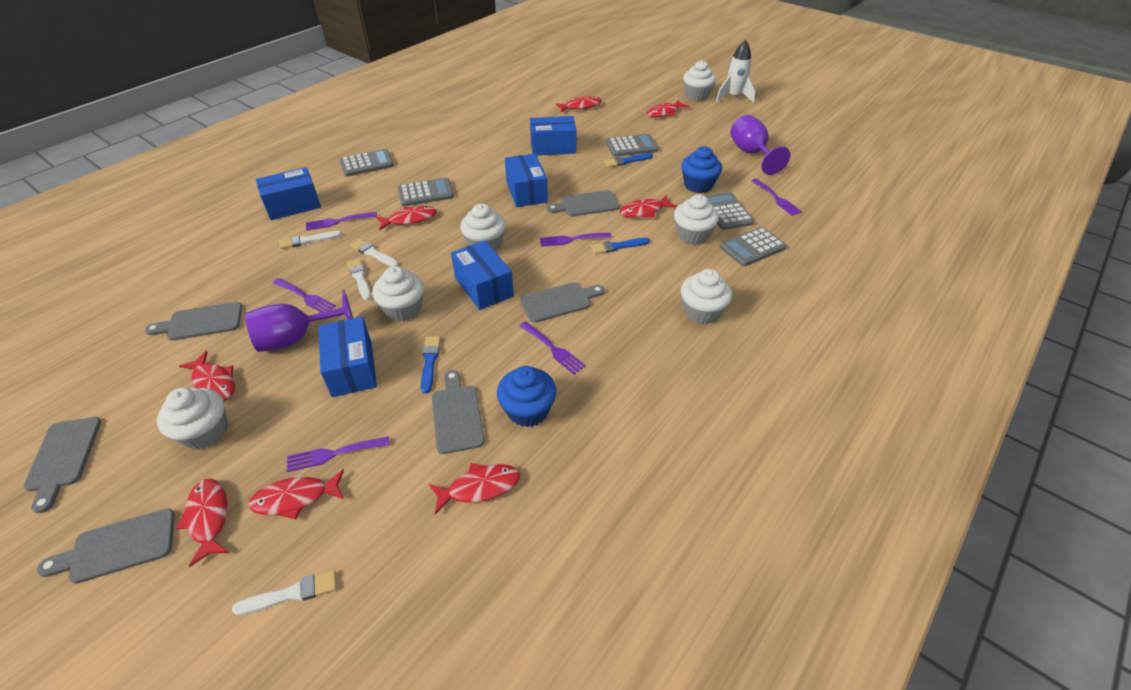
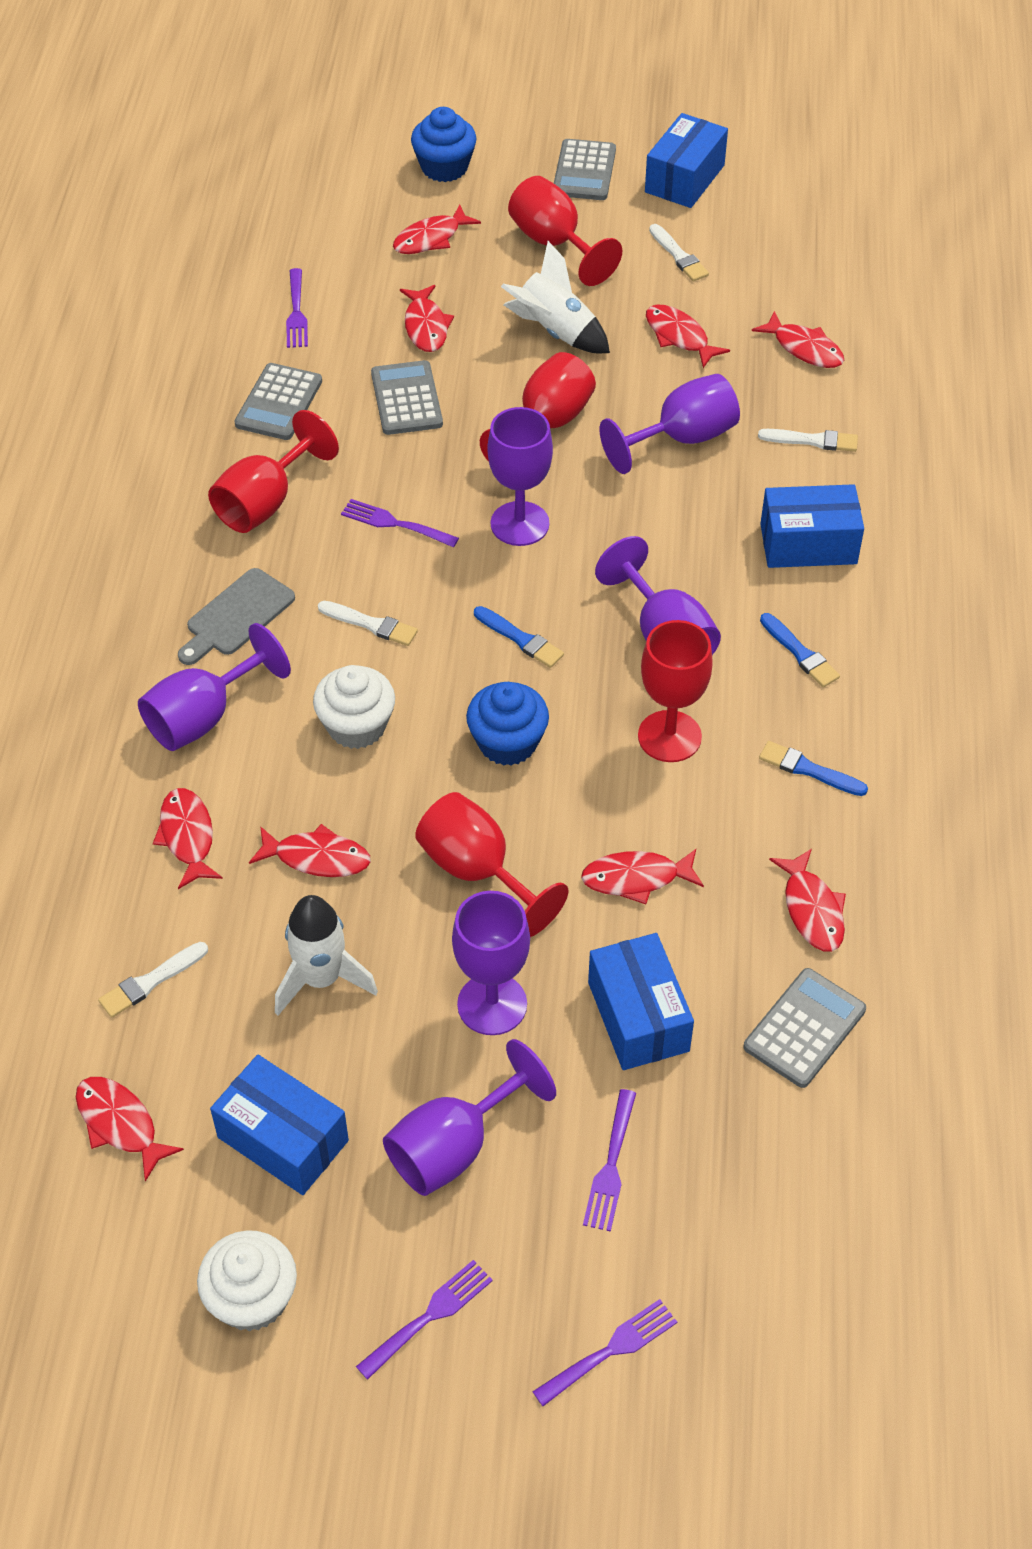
blue box: 5 -> 4
grey calculator: 5 -> 4
grey cutting board: 6 -> 1
purple fork: 6 -> 5
purple goblet: 2 -> 6
red fish: 8 -> 9
red goblet: 0 -> 5
white cupcake: 6 -> 2
white rocket: 1 -> 2

